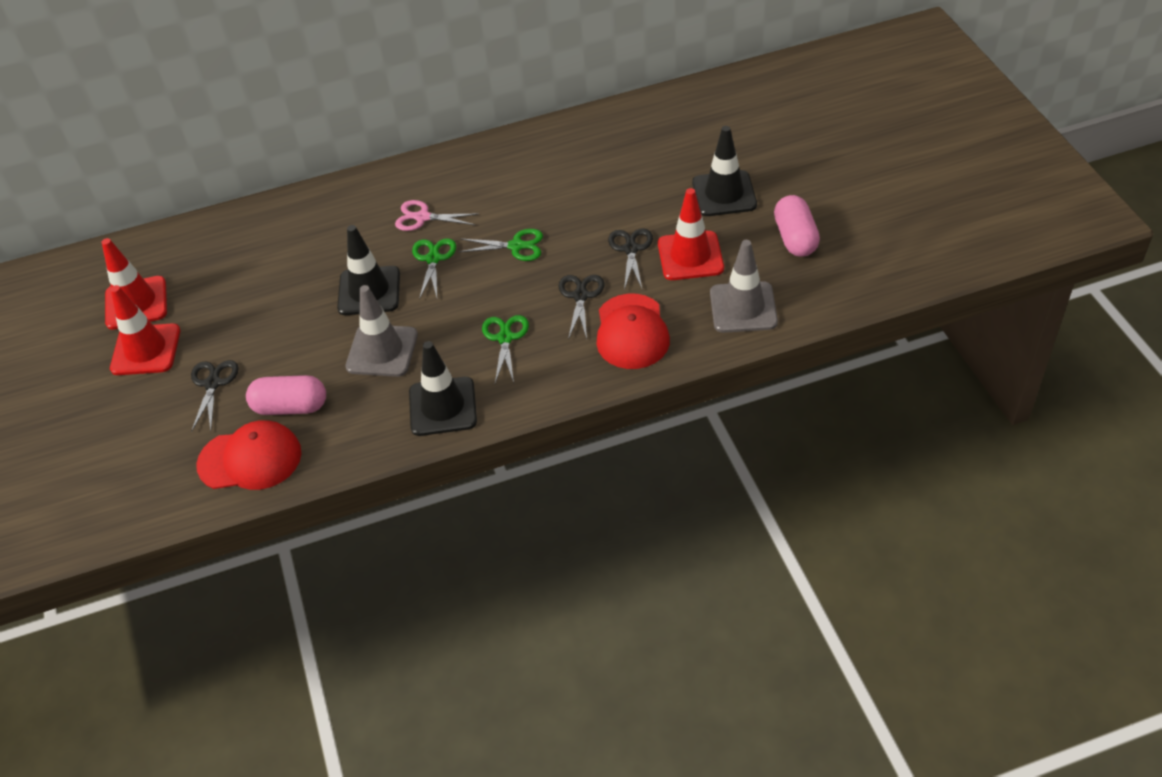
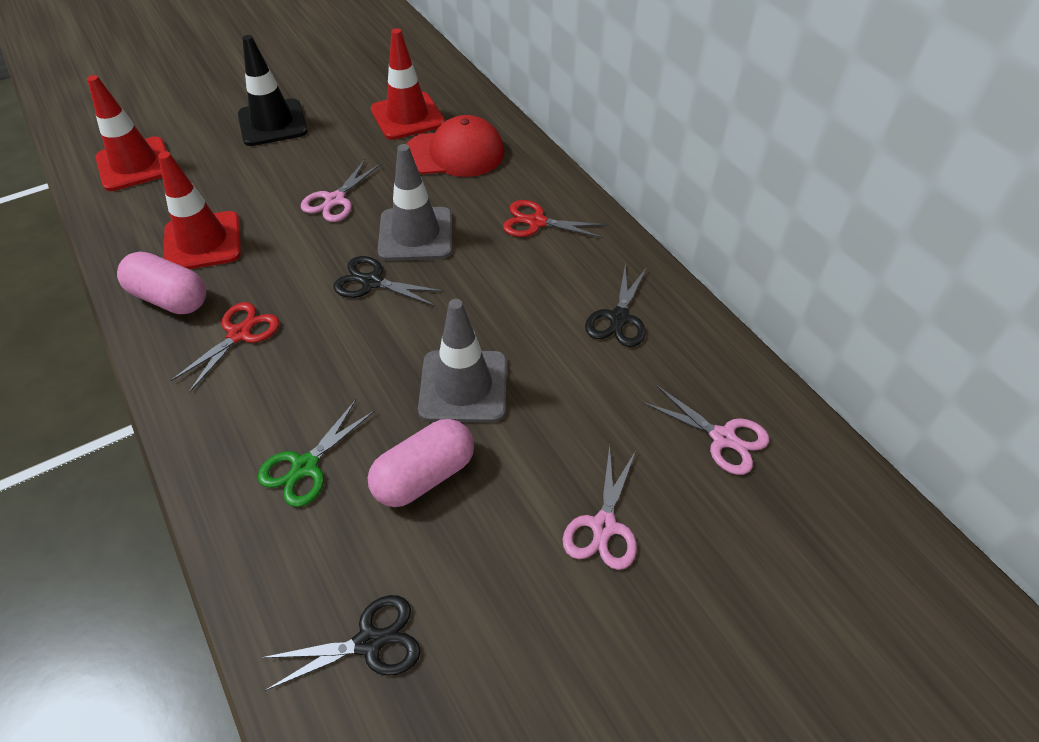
black traffic cone: 3 -> 1
green scissors: 3 -> 1
pink scissors: 1 -> 3
red cap: 2 -> 1
red scissors: 0 -> 2

